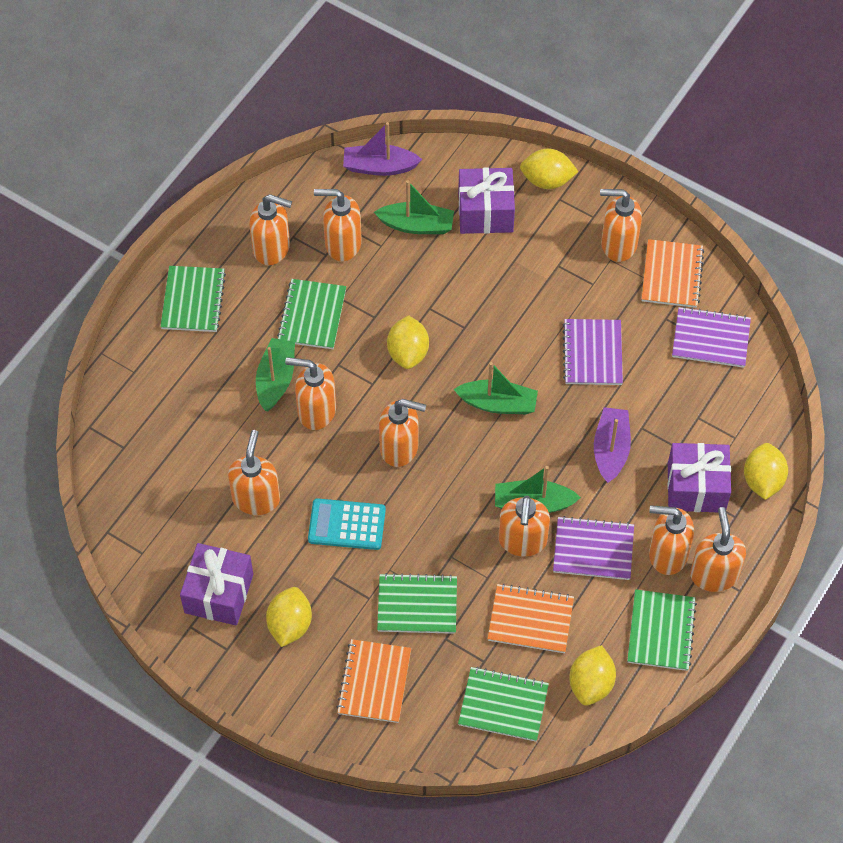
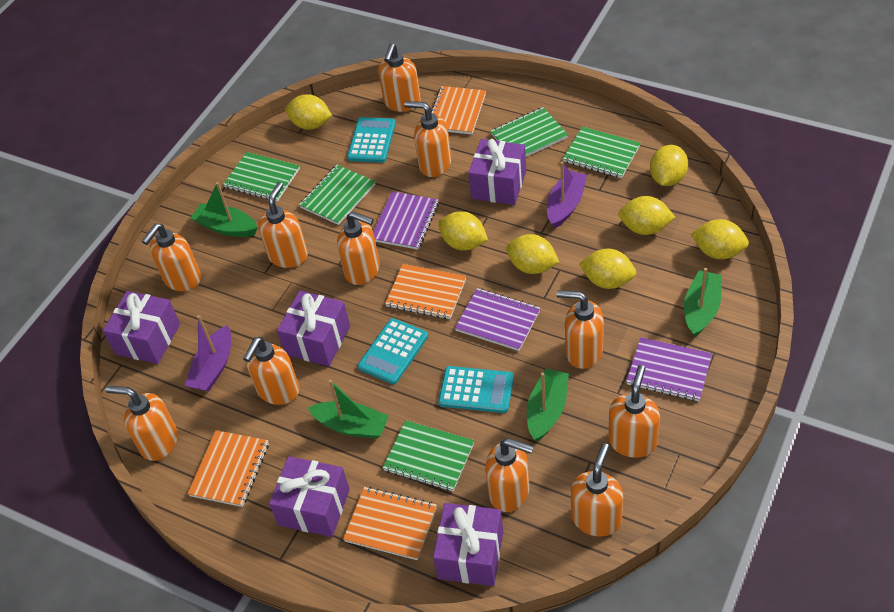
orange notebook: 3 -> 4
orange soap dispenser: 9 -> 11
purple gift: 3 -> 5
turquoise calculator: 1 -> 3
yellow lemon: 5 -> 7

